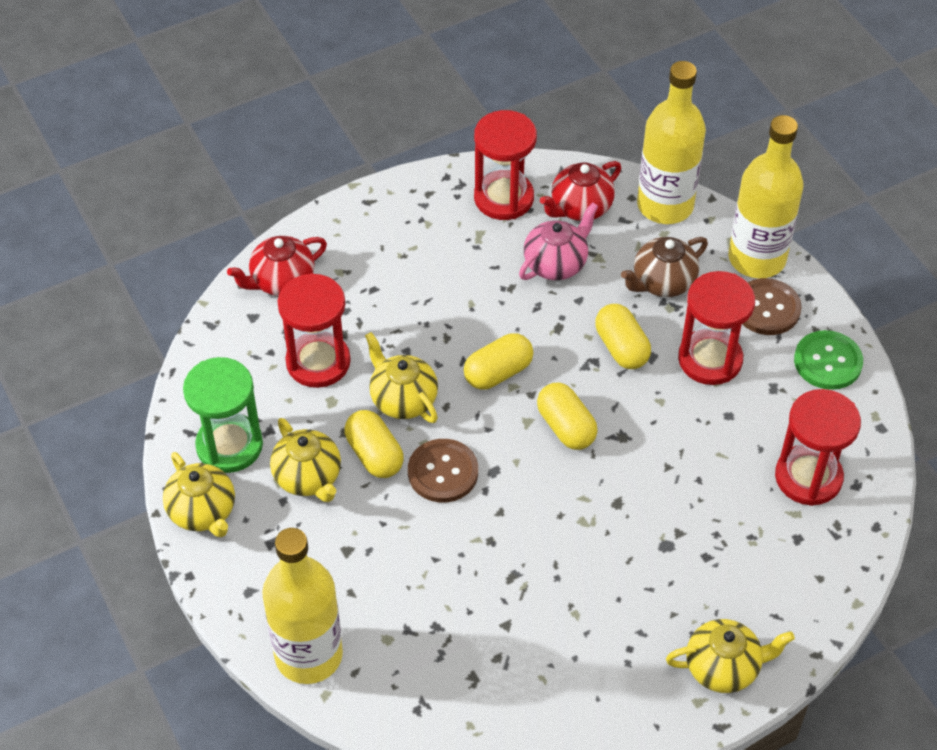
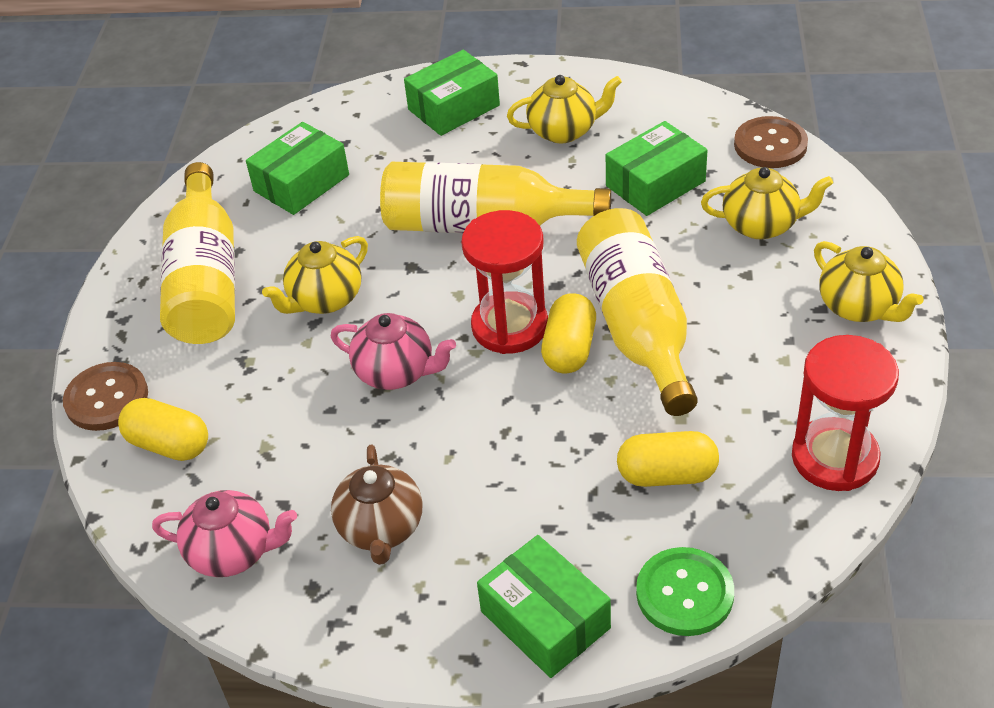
green box: 0 -> 4
green hourglass: 1 -> 0
pink teapot: 1 -> 2
red hourglass: 4 -> 2
red teapot: 2 -> 0
yellow capsule: 4 -> 3

